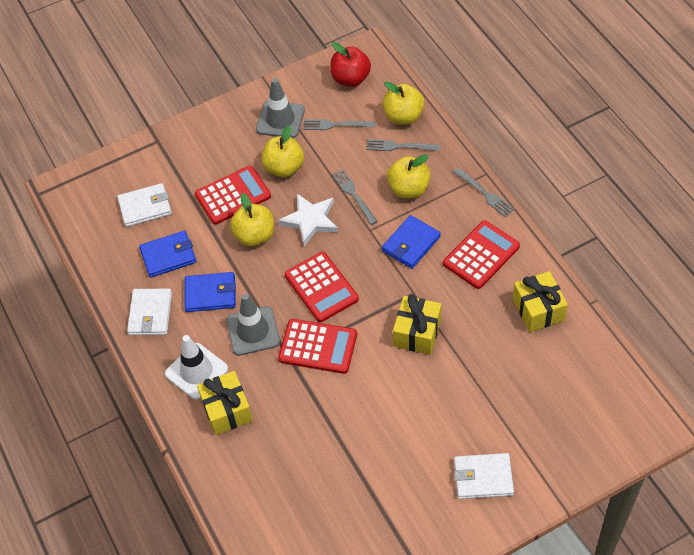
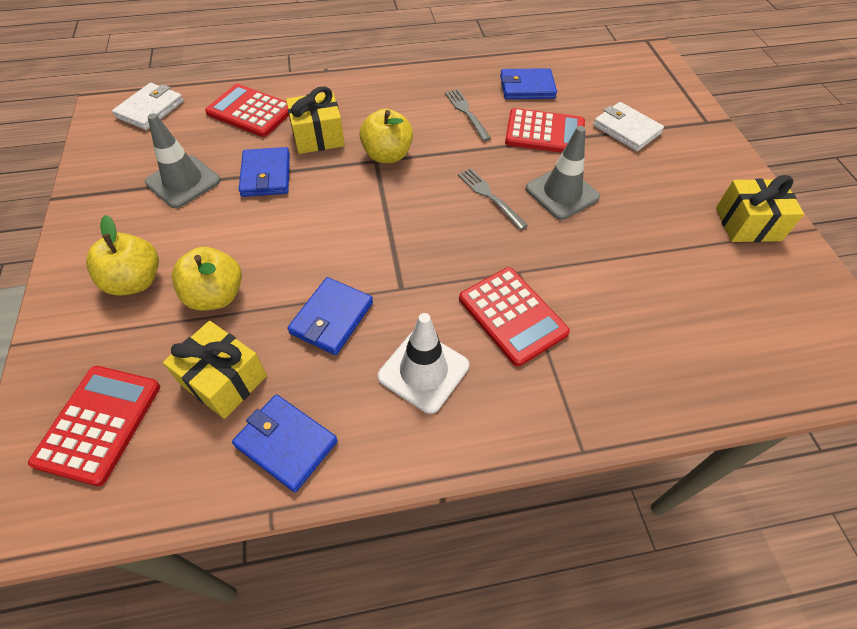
blue wallet: 3 -> 4
grey fork: 4 -> 2
red apple: 1 -> 0
white star: 1 -> 0
white wallet: 3 -> 2
yellow apple: 4 -> 3

